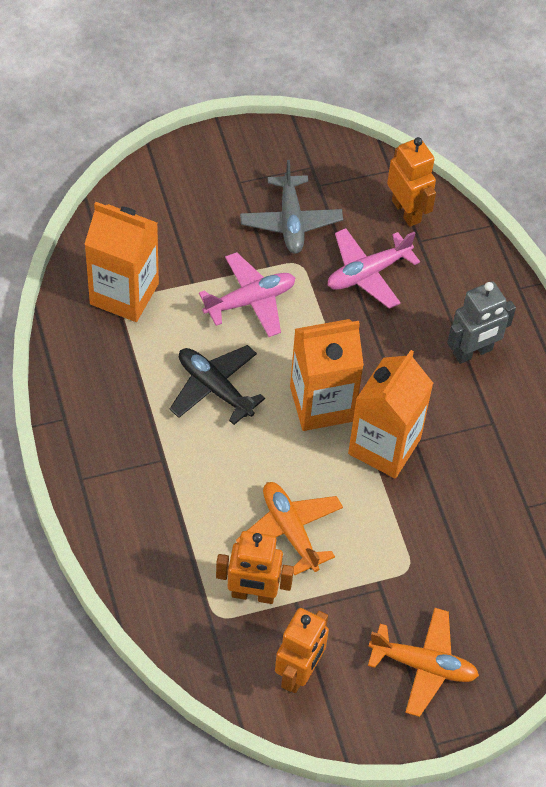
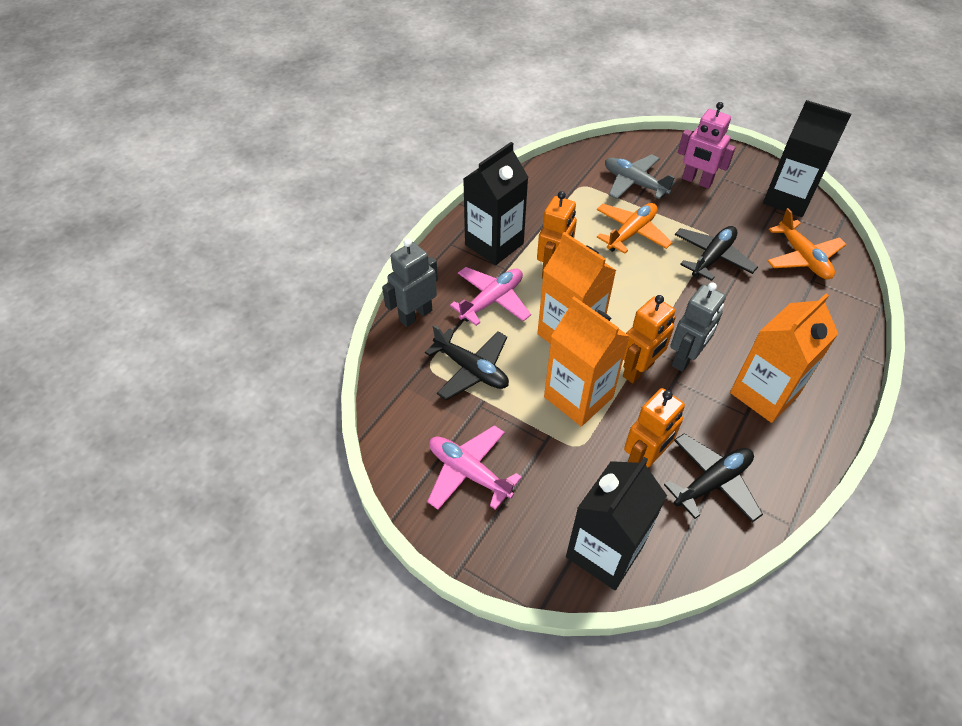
black carton: 0 -> 3
black plane: 1 -> 3
grey robot: 1 -> 2
pink robot: 0 -> 1

